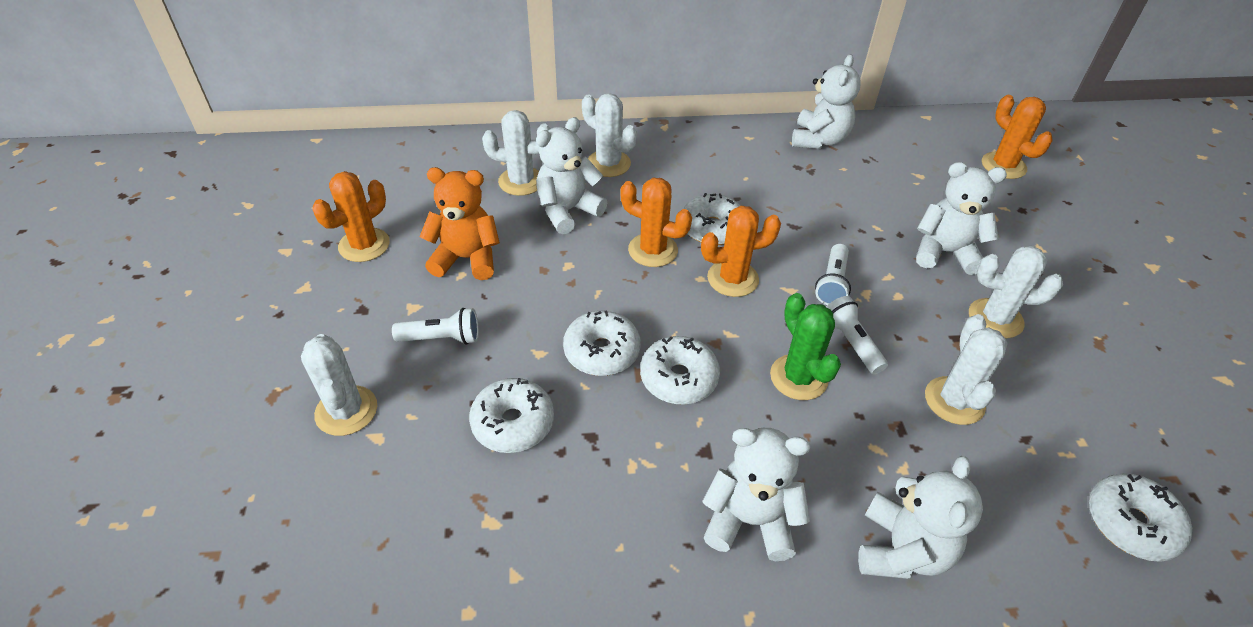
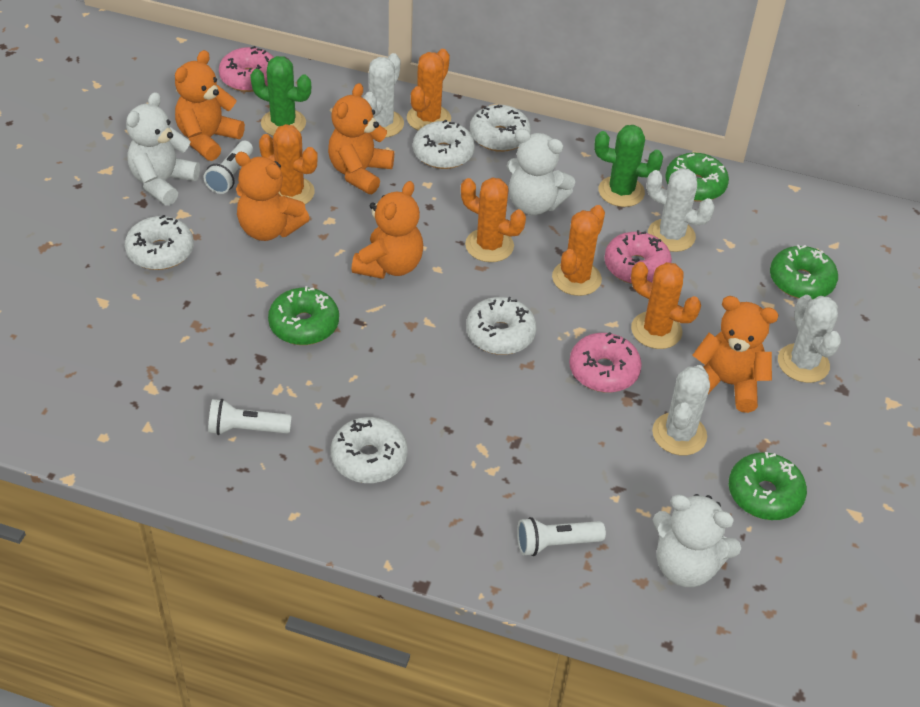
green cactus: 1 -> 2
green donut: 0 -> 4
orange cactus: 4 -> 5
orange teddy bear: 1 -> 5
pink donut: 0 -> 3
white cactus: 5 -> 4
white teddy bear: 5 -> 3

